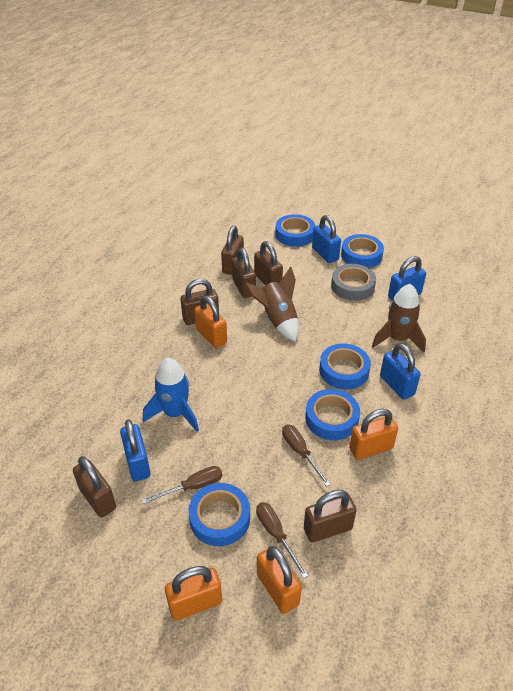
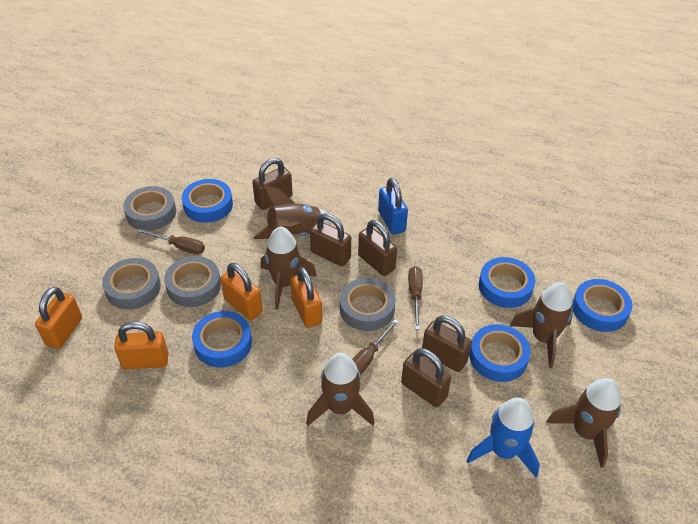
blue padlock: 4 -> 1
brown padlock: 6 -> 5
brown rocket: 2 -> 5
grey tape: 1 -> 4

